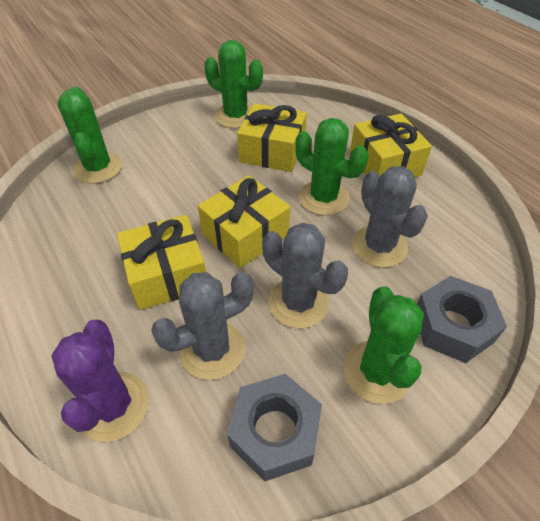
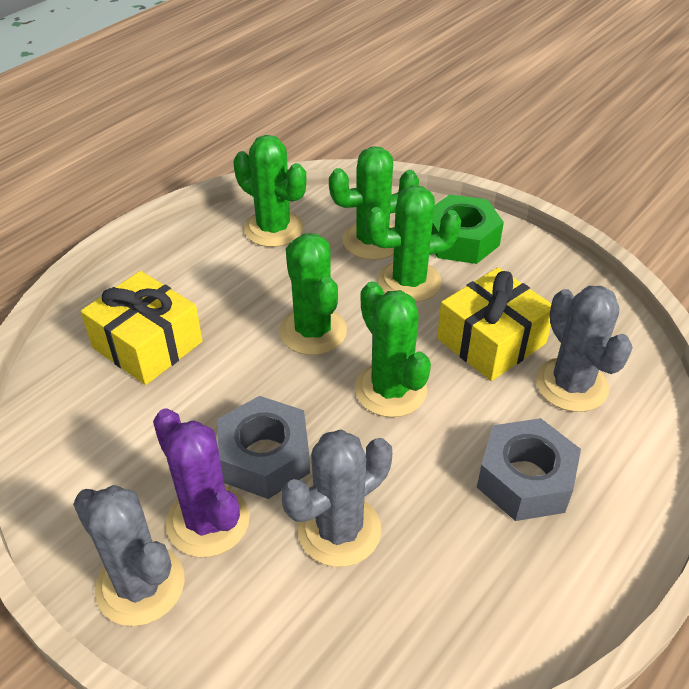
green cactus: 4 -> 5
green nut: 0 -> 1
yellow gift: 4 -> 2

